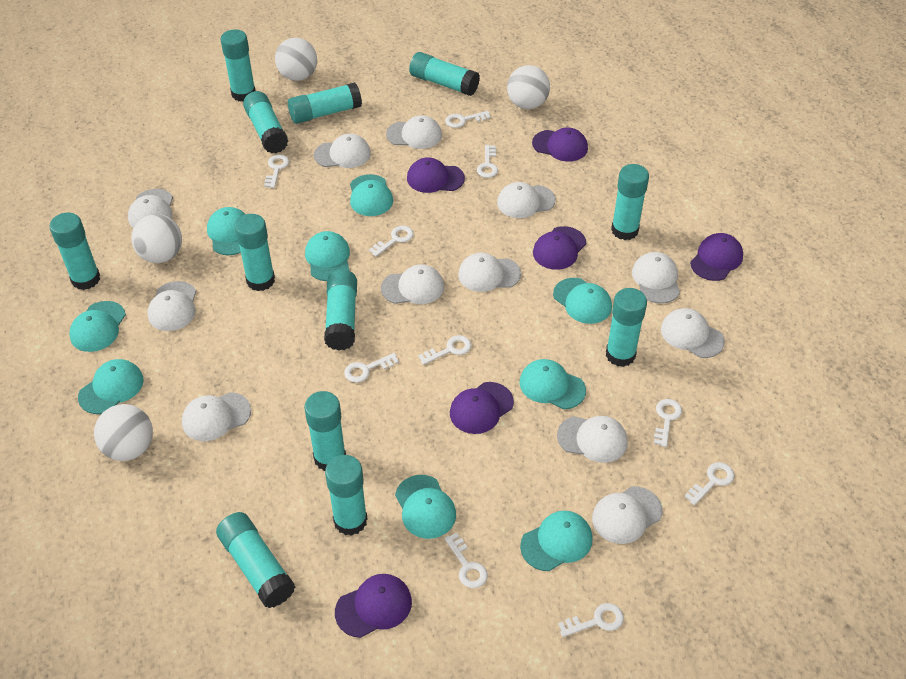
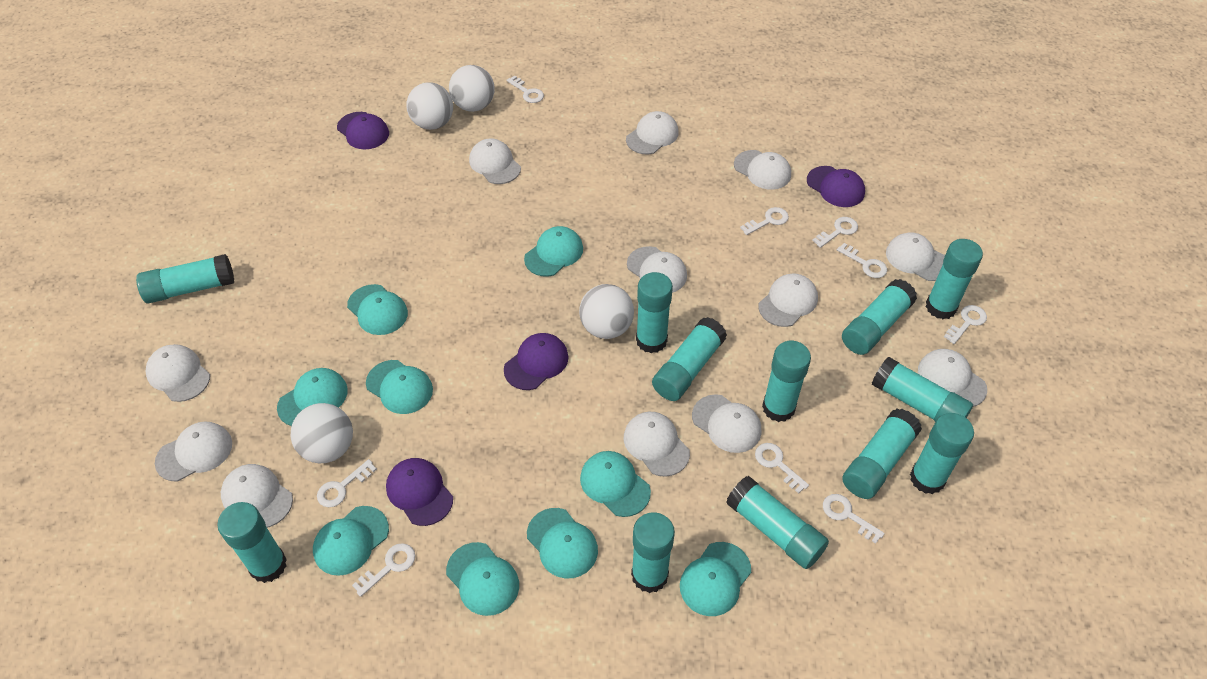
purple cap: 6 -> 4
white key: 10 -> 9

